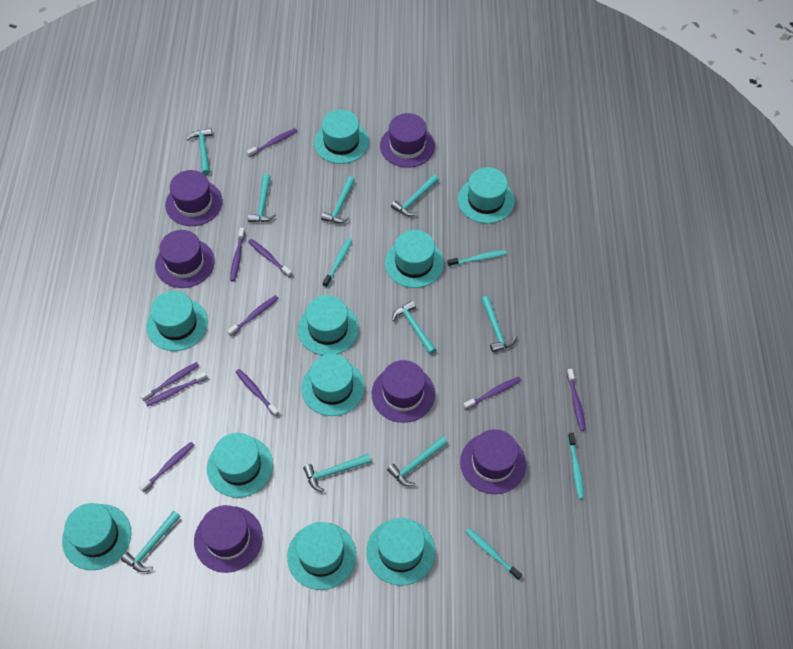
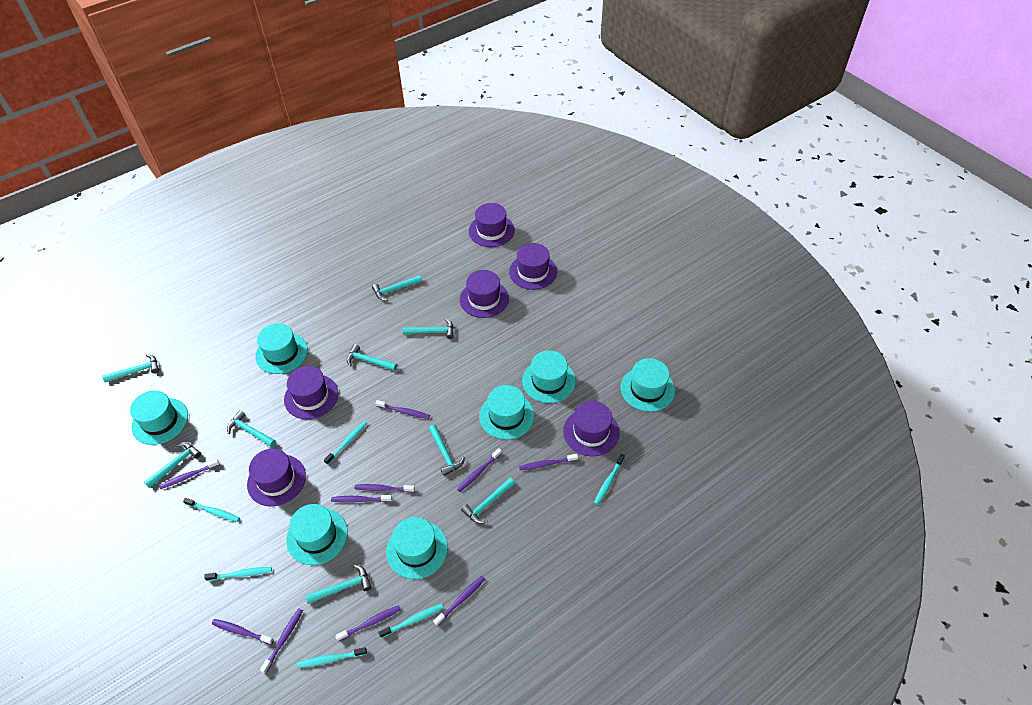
turquoise hat: 10 -> 7
turquoise toothbrush: 4 -> 6

